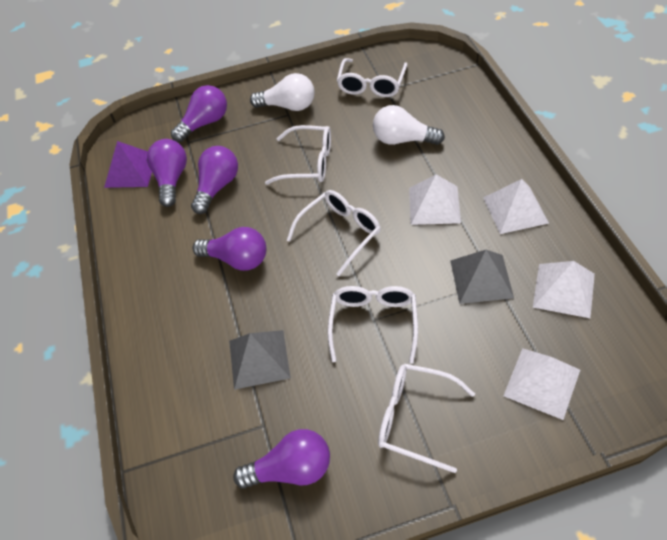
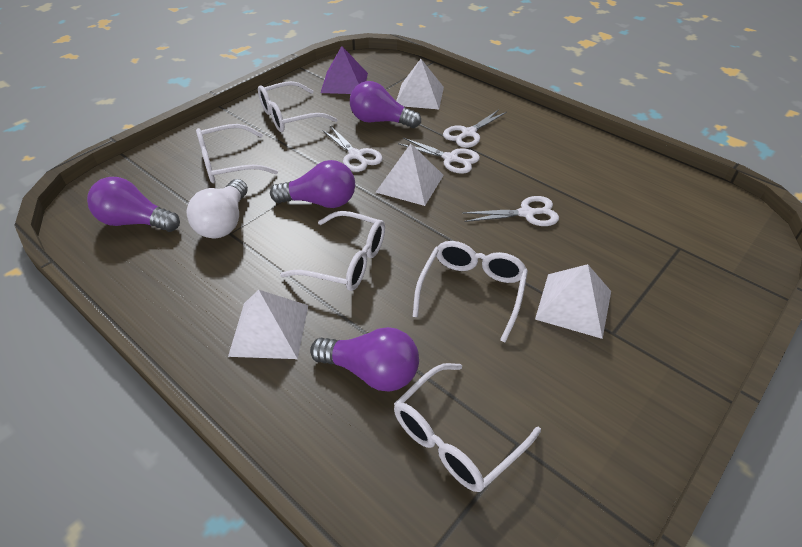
grey pyramid: 2 -> 0
purple light bulb: 5 -> 4
white light bulb: 2 -> 1
white scissors: 0 -> 4

